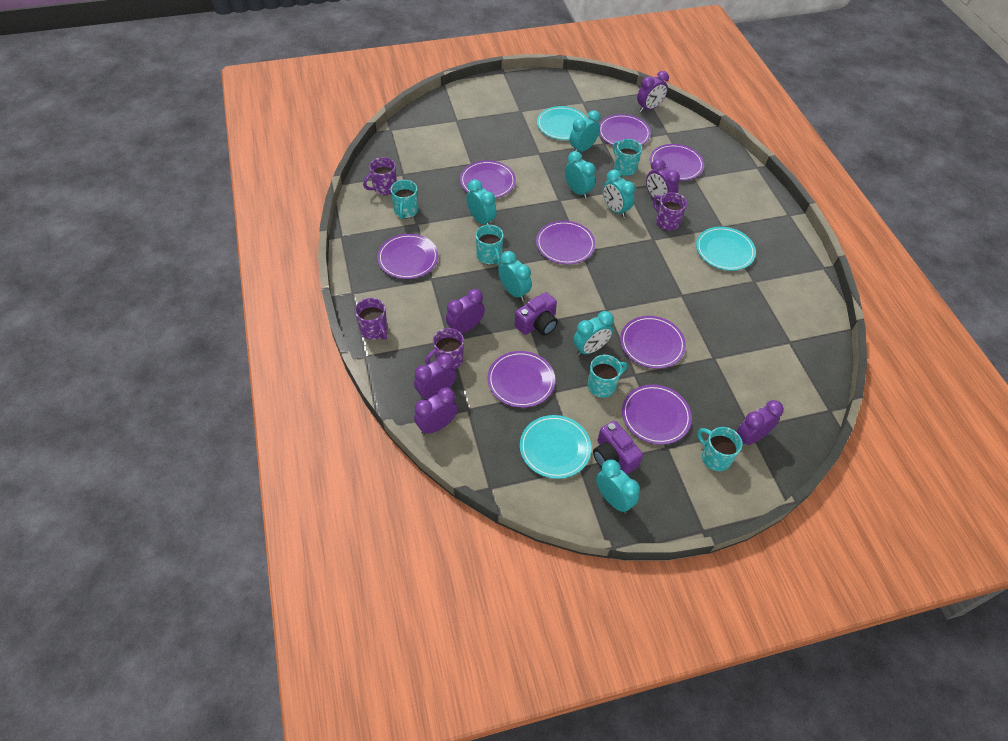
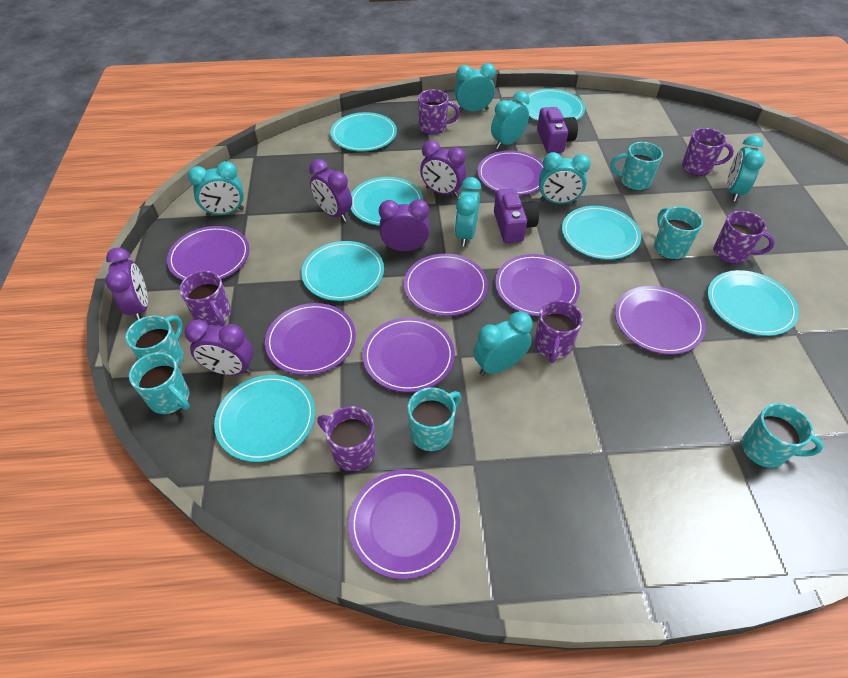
purple clock: 6 -> 5
purple mug: 4 -> 6
turquoise mug: 5 -> 6
turquoise plate: 3 -> 7

